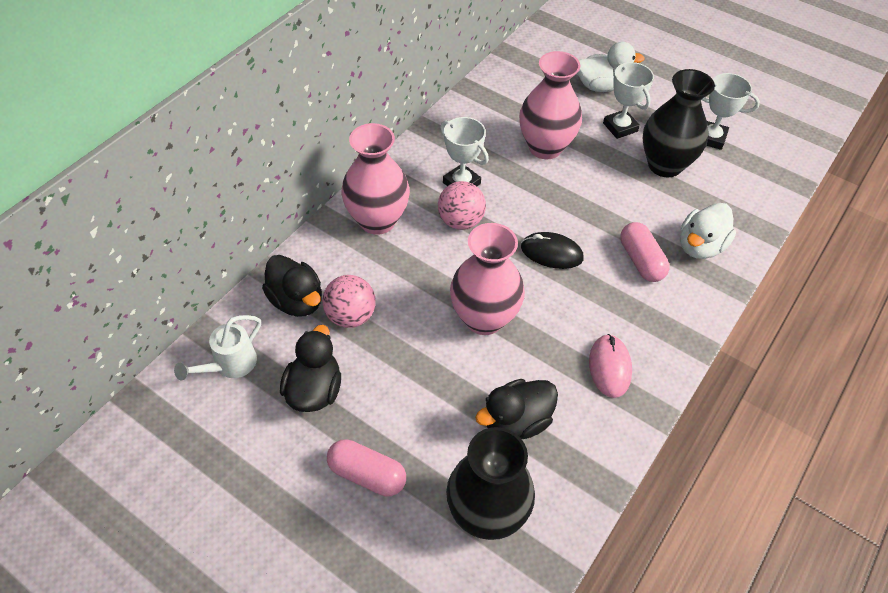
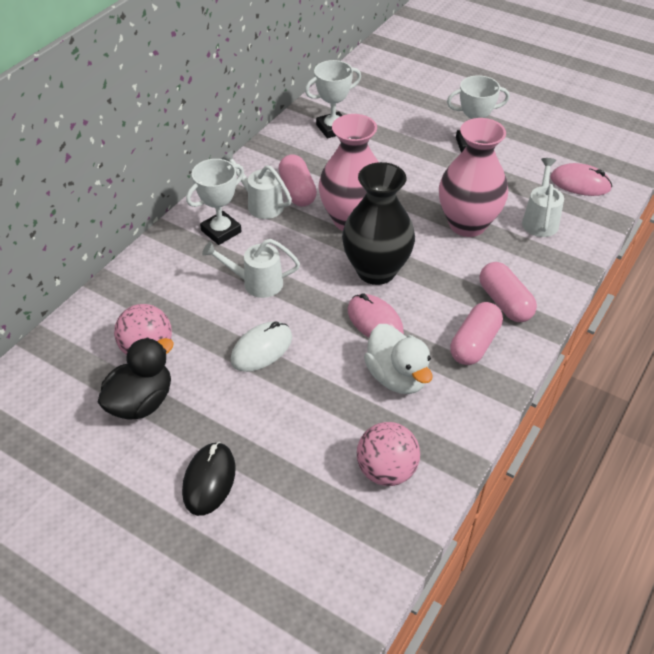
black duck: 3 -> 1
black vase: 2 -> 1
pink capsule: 2 -> 3
pink mouse: 1 -> 2
pink vase: 3 -> 2
white duck: 2 -> 1
white mouse: 0 -> 1
white watering can: 1 -> 3

